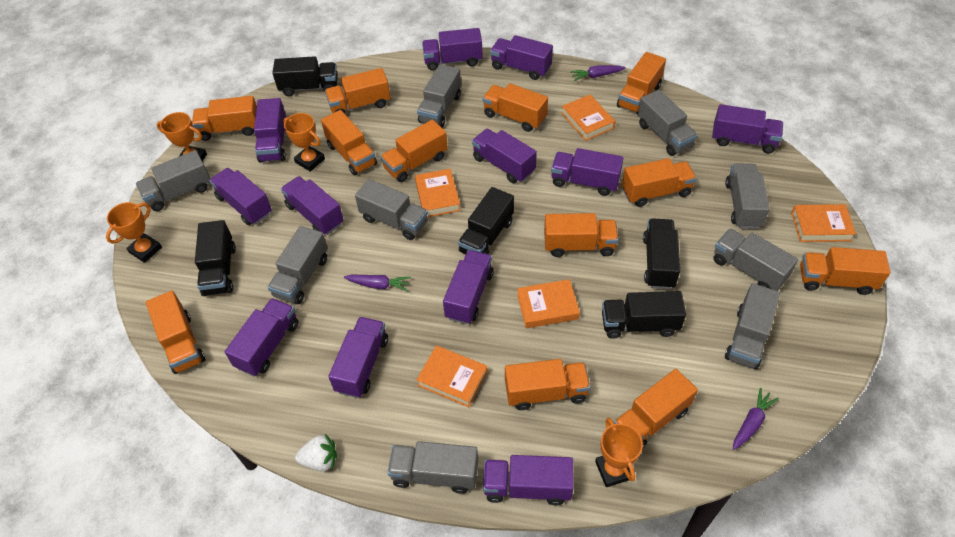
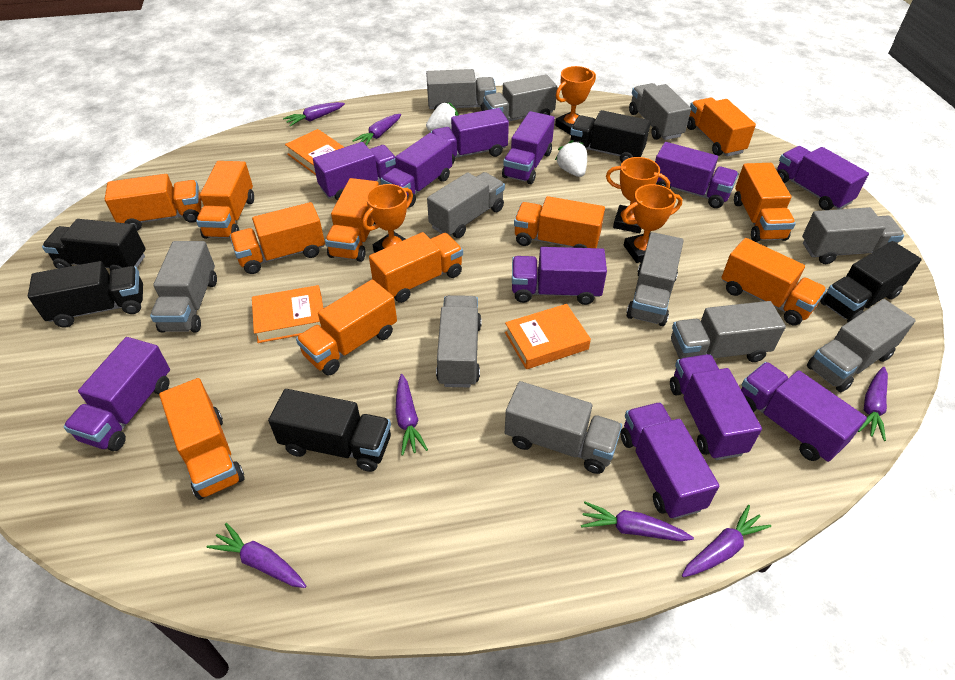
grey truck: 9 -> 11
orange book: 5 -> 3
orange truck: 12 -> 11
purple carrot: 3 -> 7
purple truck: 12 -> 11
white strawberry: 1 -> 2

